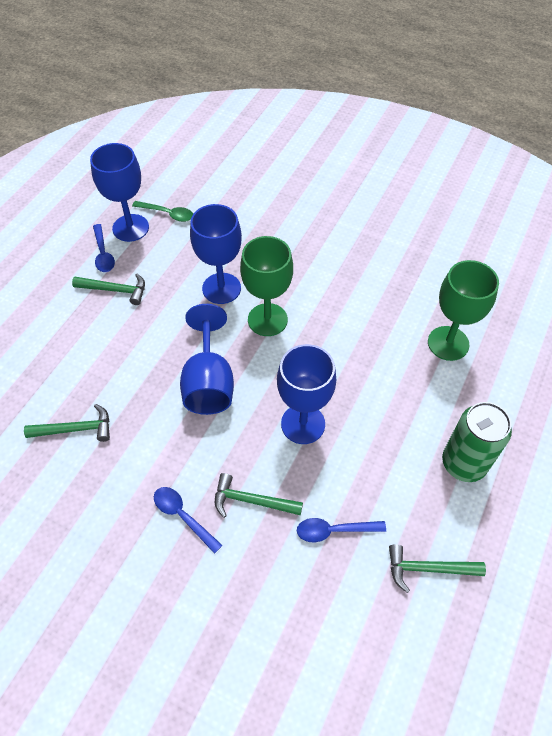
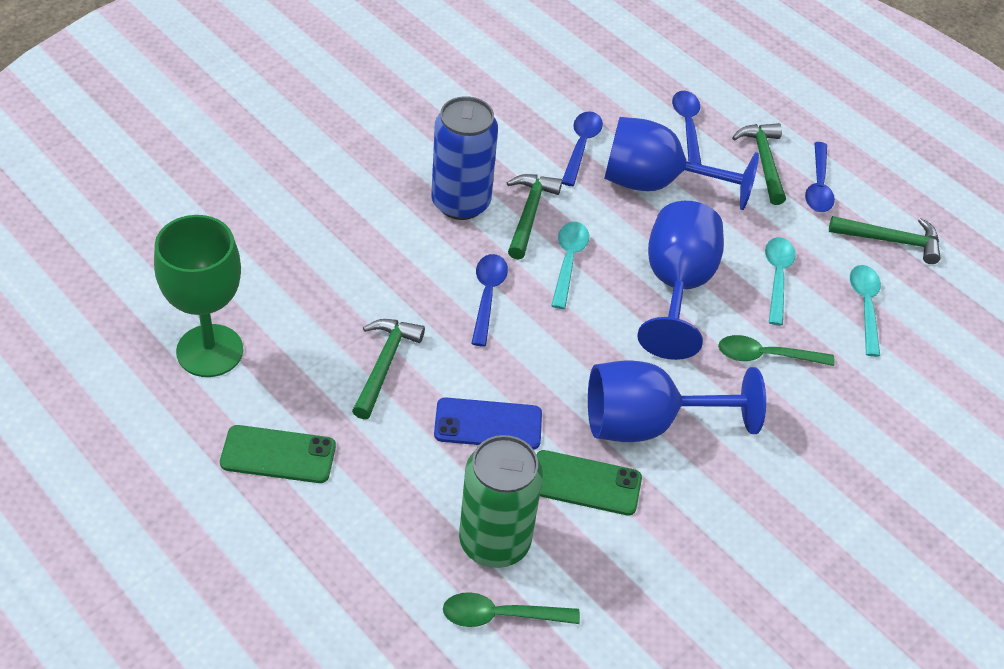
blue can: 0 -> 1
blue goblet: 4 -> 3
blue phone: 0 -> 1
blue spoon: 3 -> 4
green goblet: 2 -> 1
green phone: 0 -> 2
green spoon: 1 -> 2
turquoise spoon: 0 -> 3

